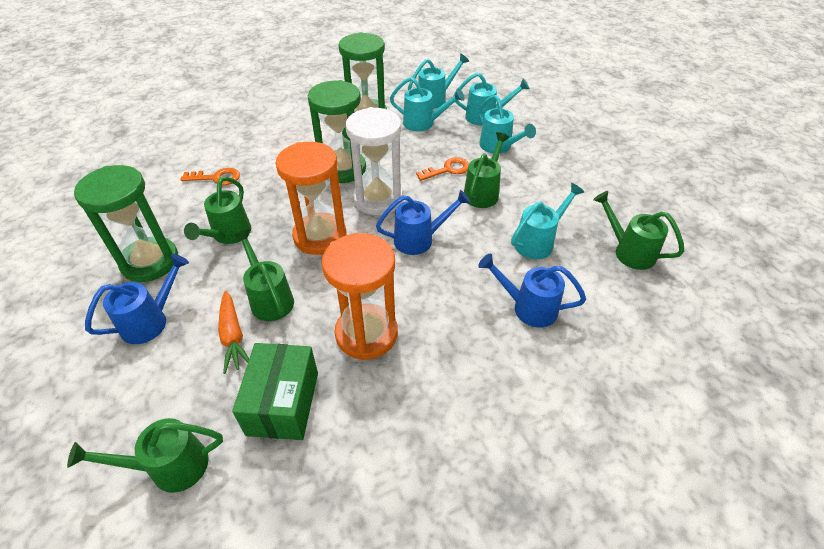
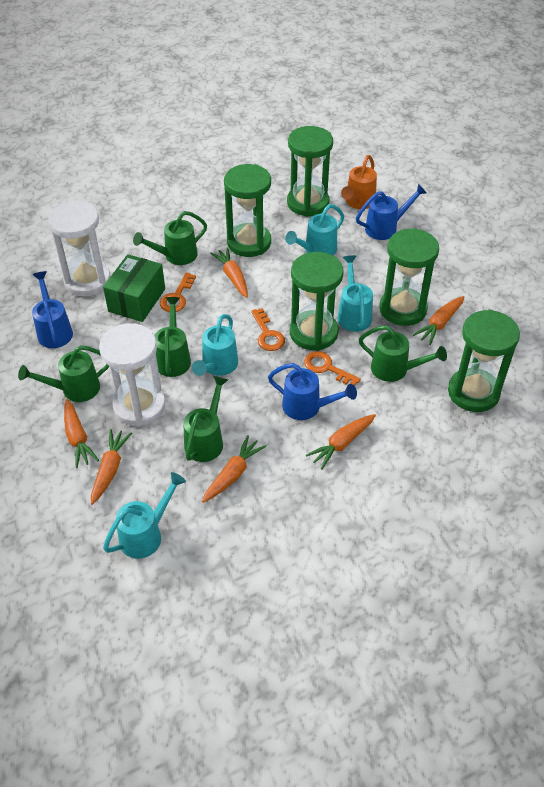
green hourglass: 3 -> 5
orange carrot: 1 -> 6
orange hourglass: 2 -> 0
orange key: 2 -> 3
orange watering can: 0 -> 1
turquoise watering can: 5 -> 4
white hourglass: 1 -> 2

